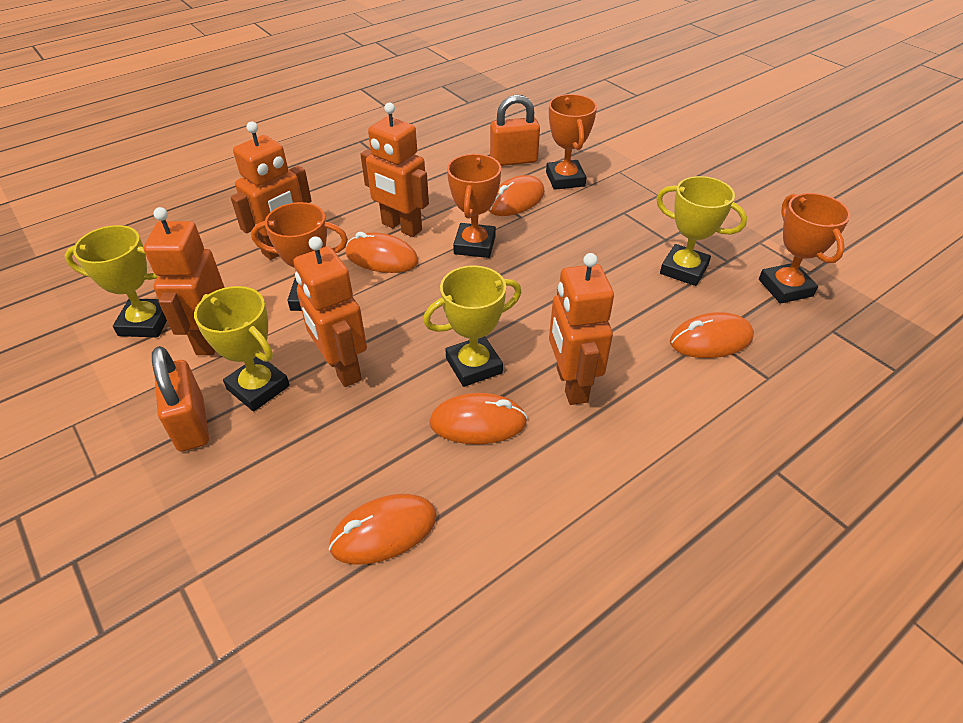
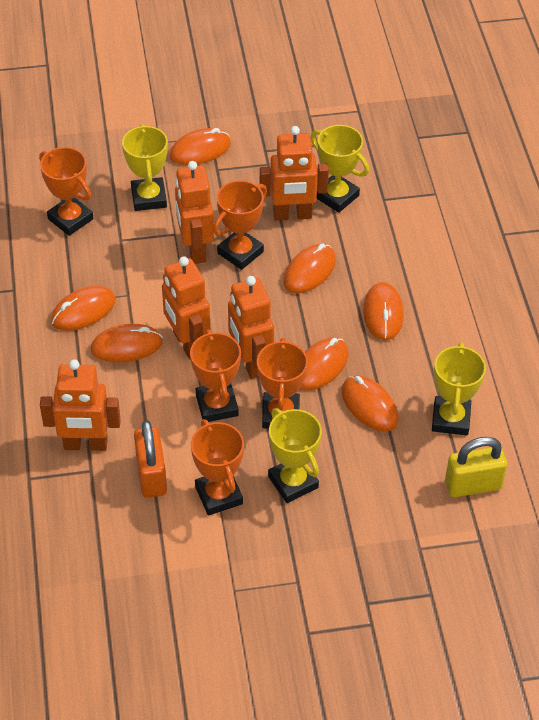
orange mouse: 5 -> 7
orange padlock: 2 -> 1
orange trophy: 4 -> 5
yellow padlock: 0 -> 1

